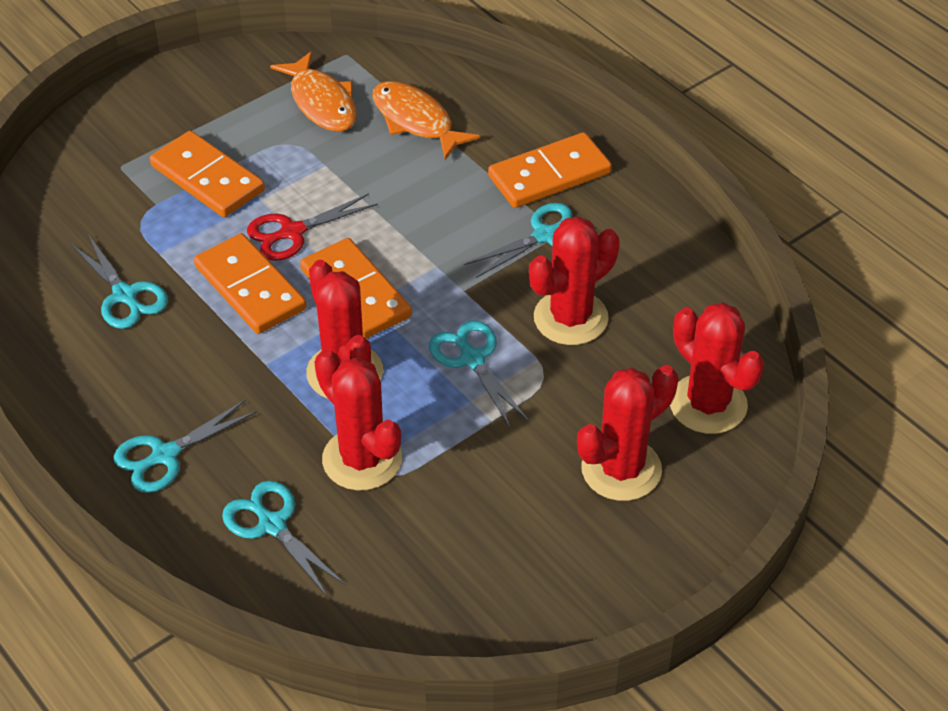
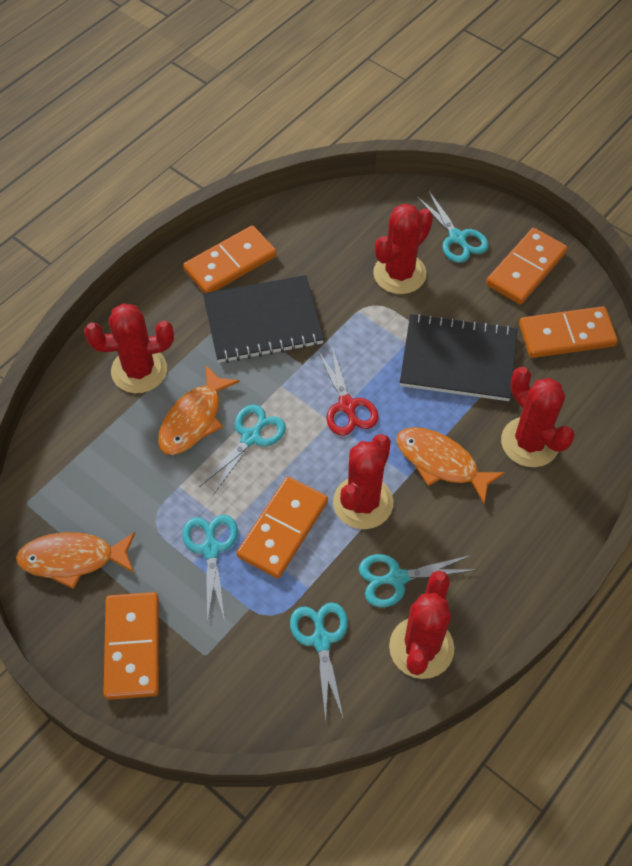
black notebook: 0 -> 2
orange domino: 4 -> 5
orange fish: 2 -> 3

